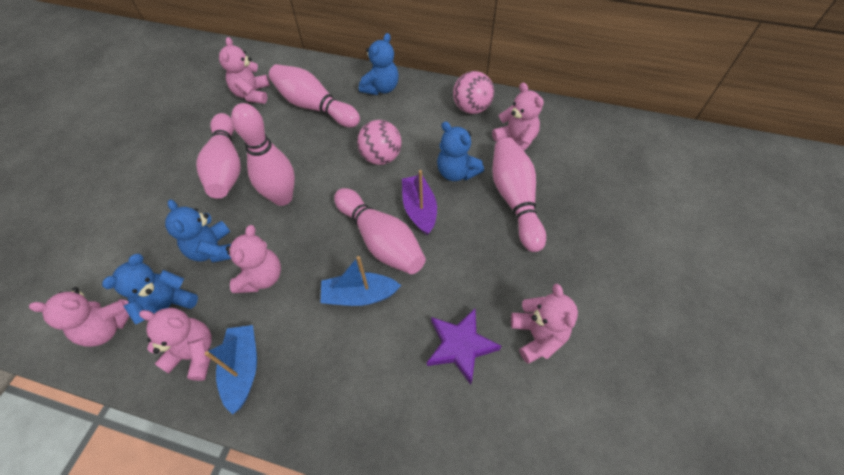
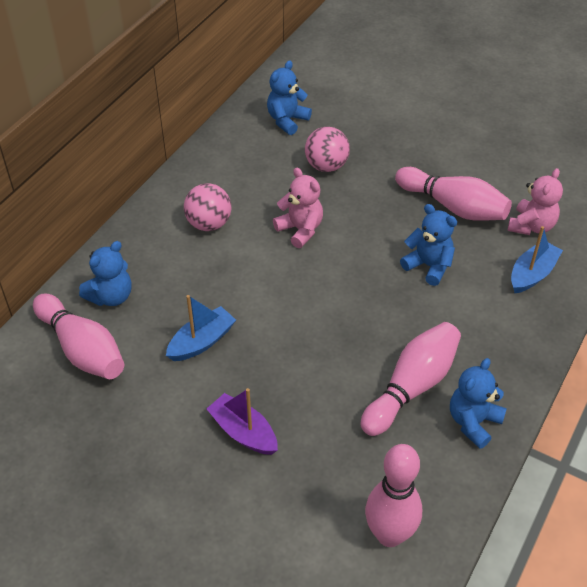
pink bowling pin: 5 -> 4
pink teddy bear: 6 -> 2
purple star: 1 -> 0

